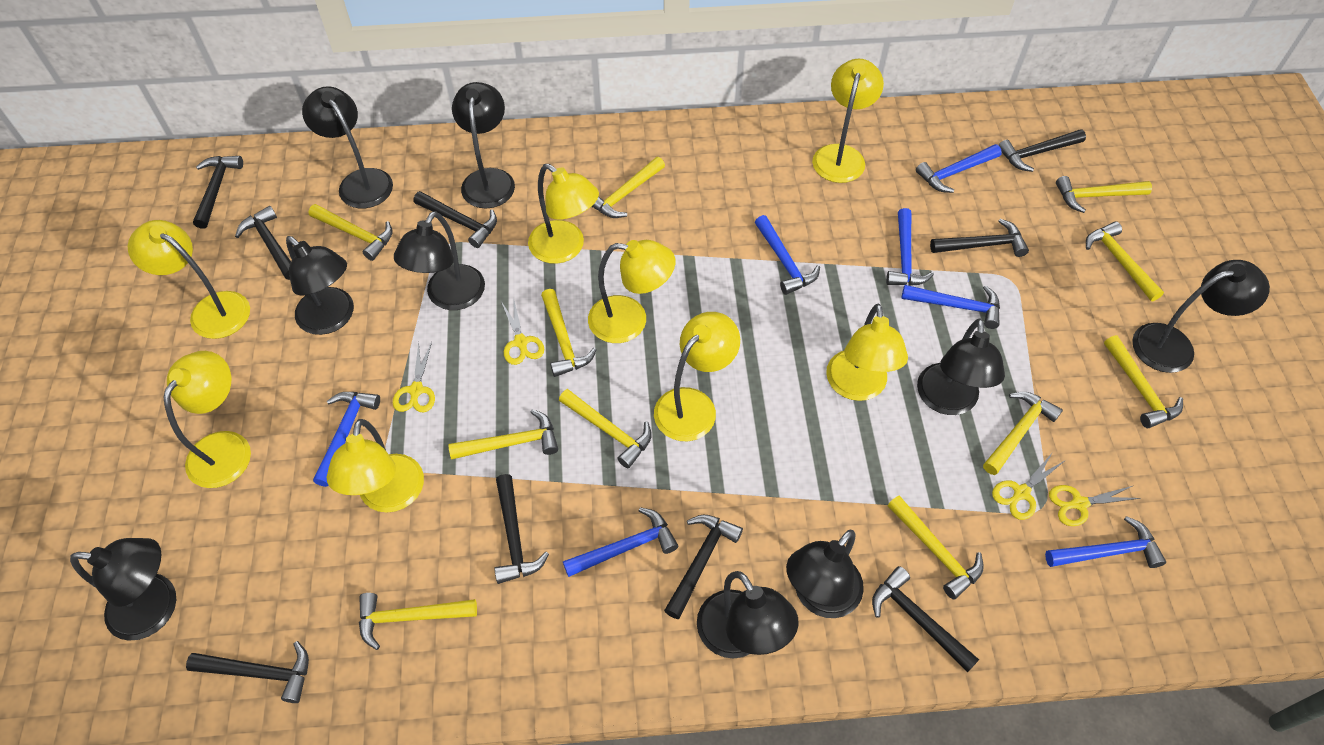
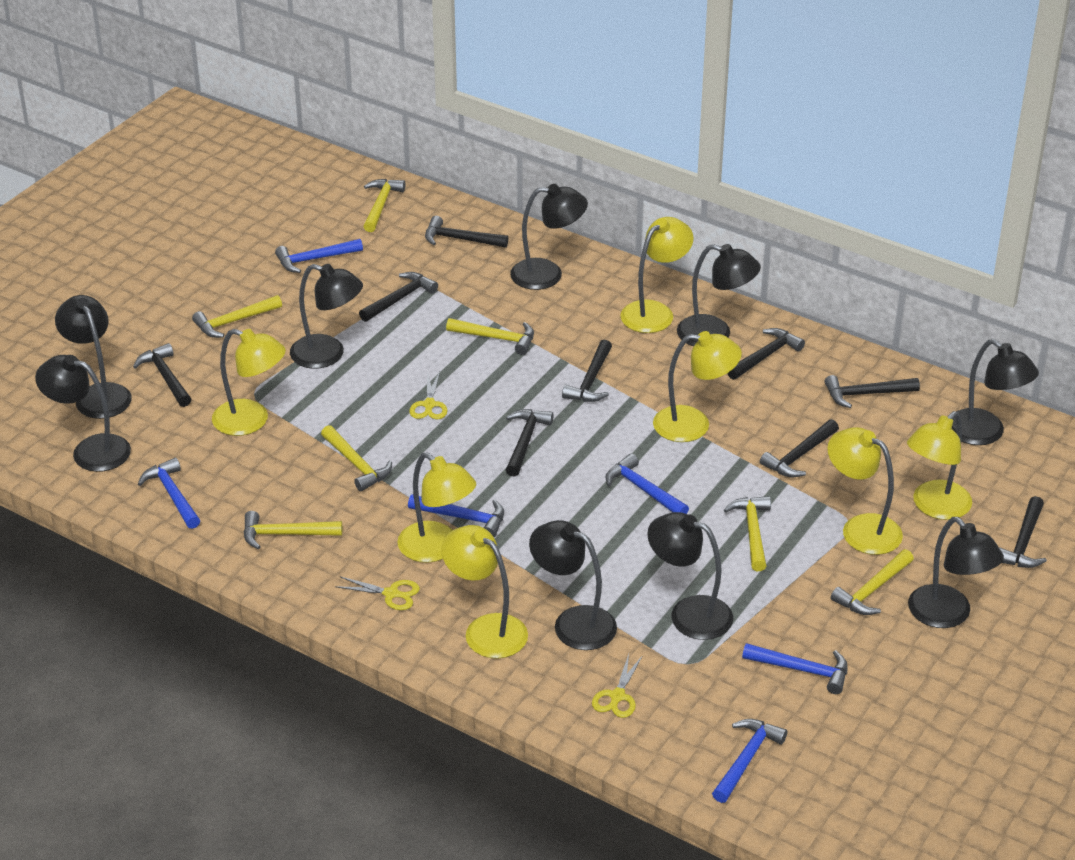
blue hammer: 7 -> 6
yellow hammer: 11 -> 7
yellow lamp: 8 -> 7
yellow scissors: 4 -> 3

